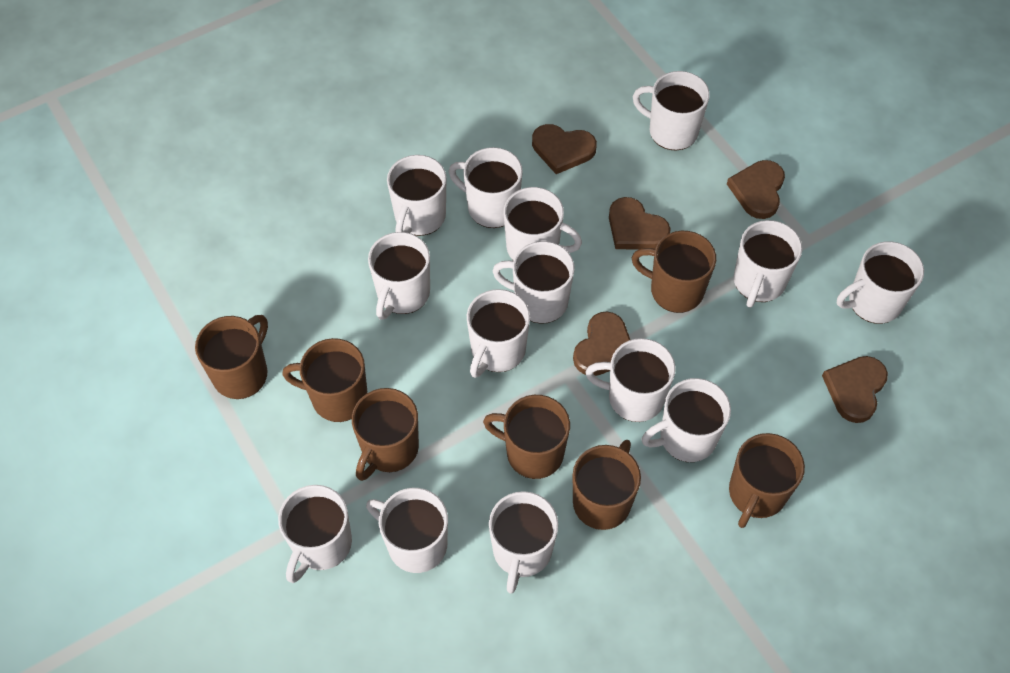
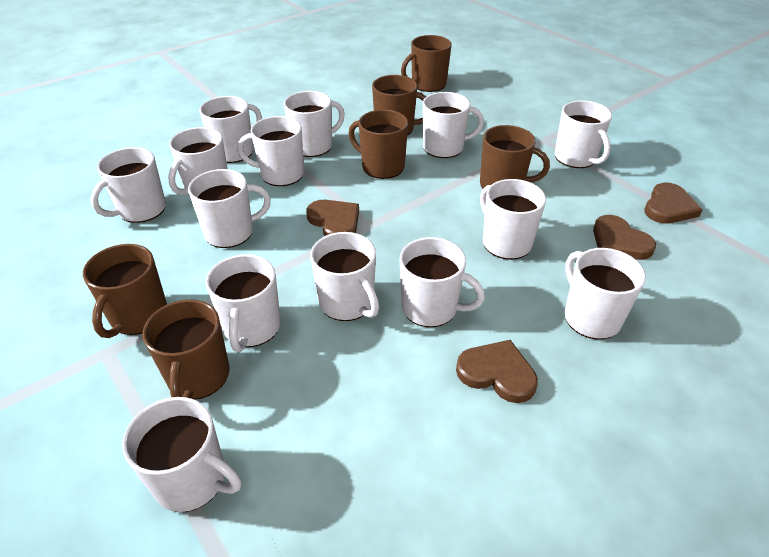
brown heart: 5 -> 4
brown mug: 7 -> 6

